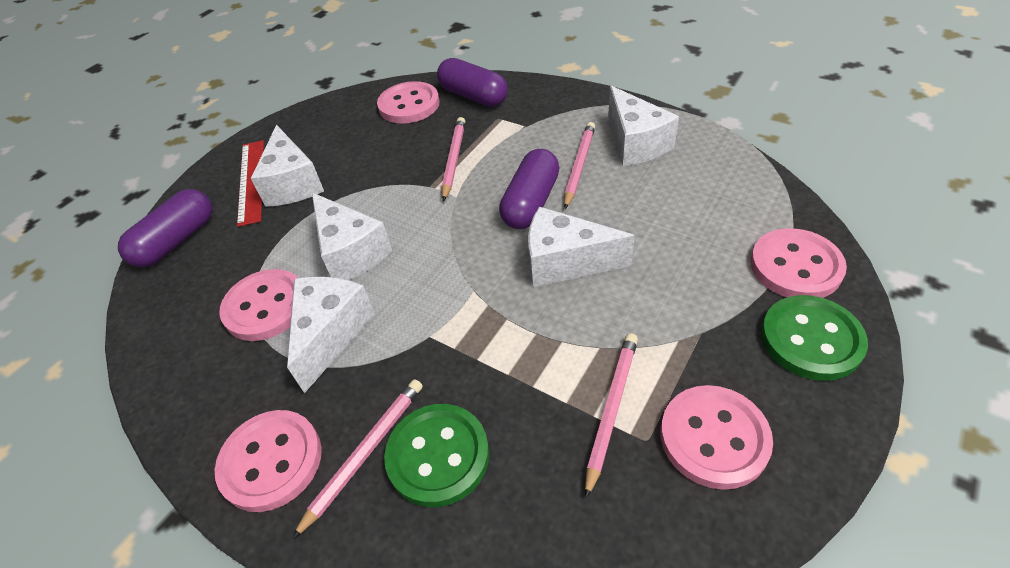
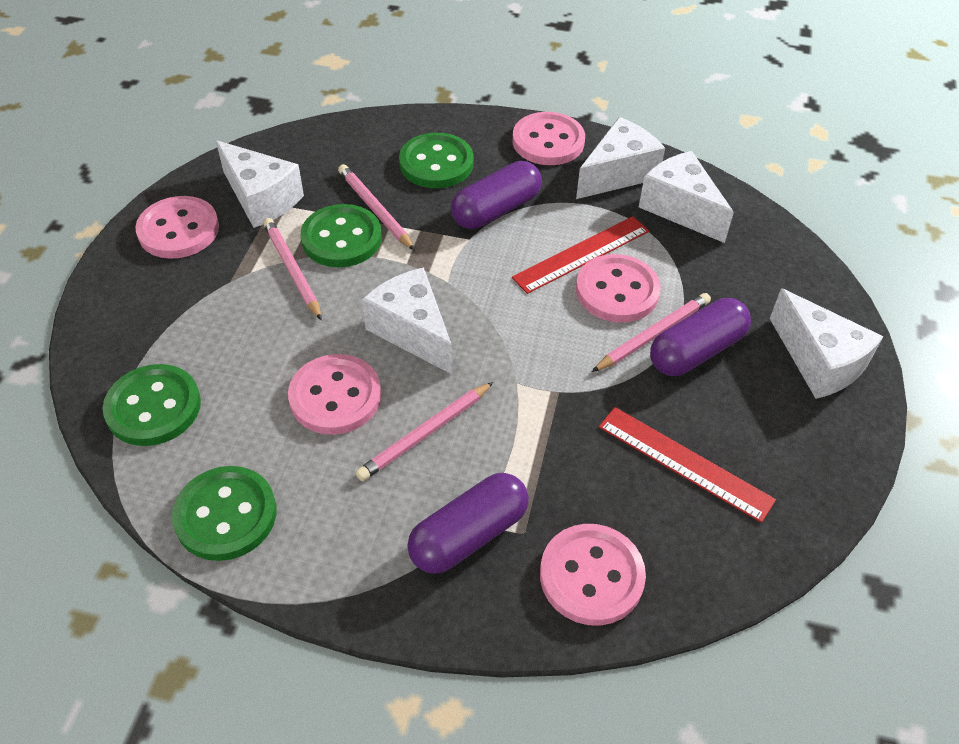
green button: 2 -> 4
red ruler: 1 -> 2

